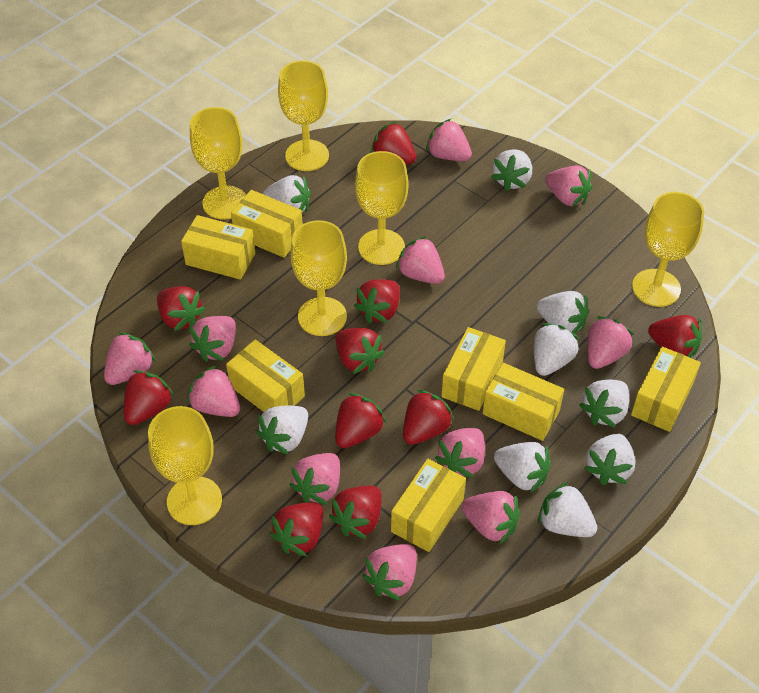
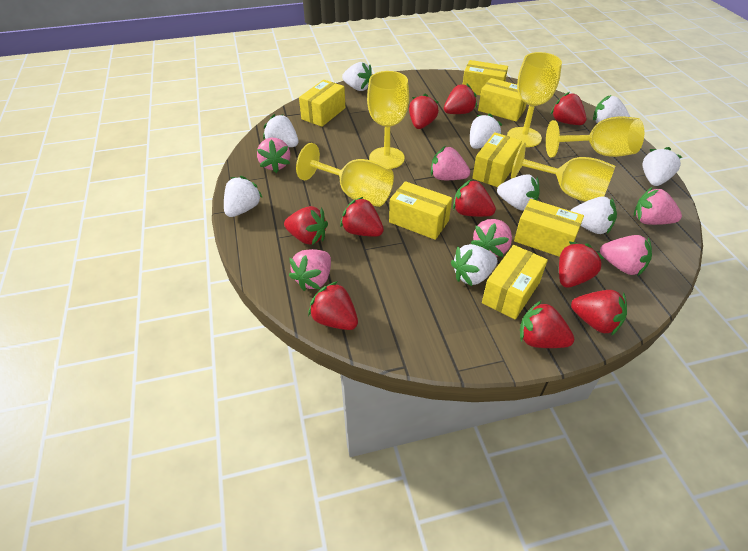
pink strawberry: 11 -> 6
yellow goblet: 6 -> 5

